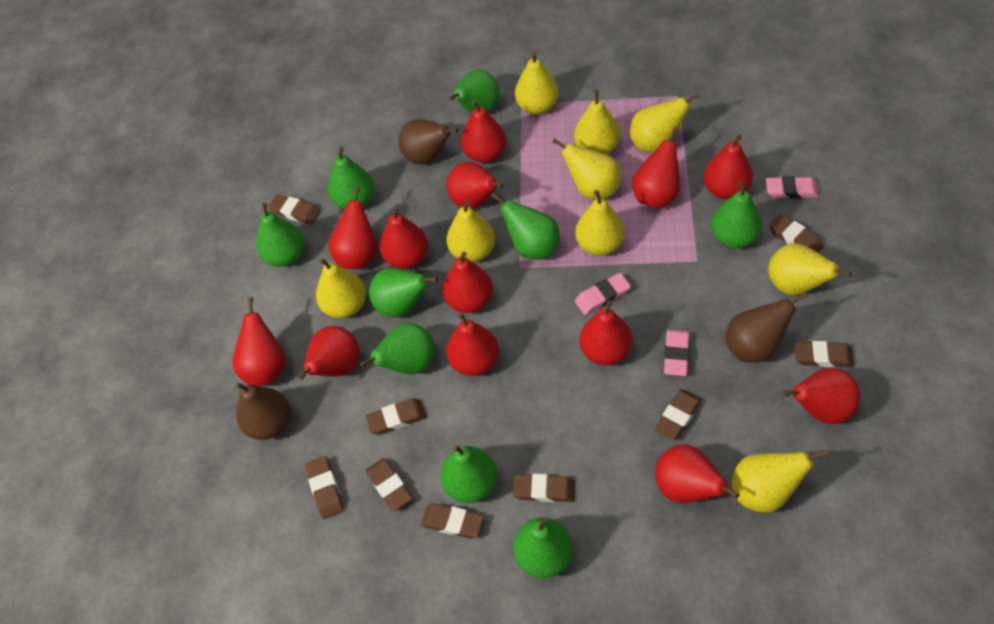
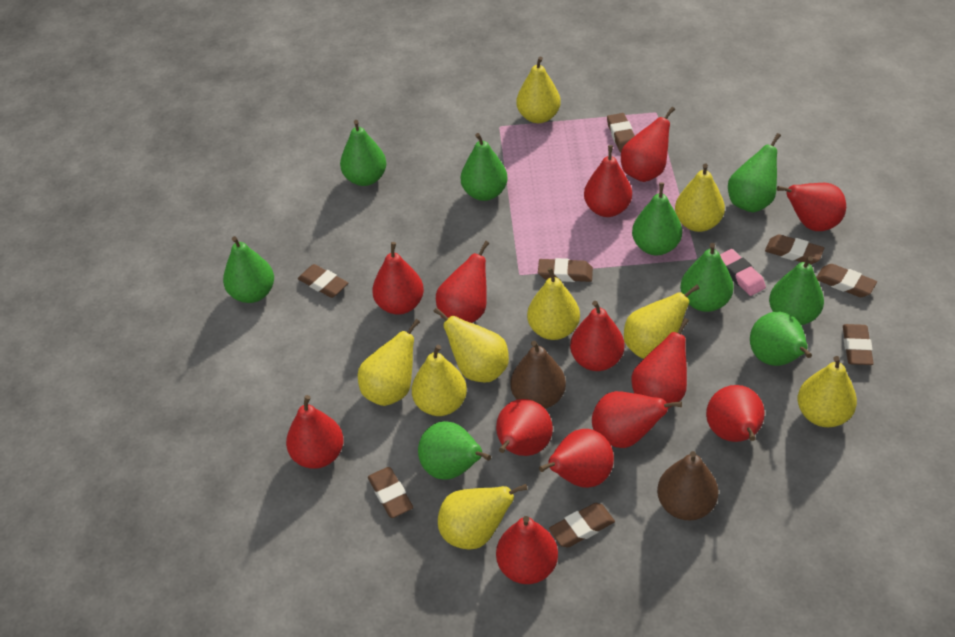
brown eraser: 9 -> 8
brown pear: 3 -> 2
pink eraser: 3 -> 1

